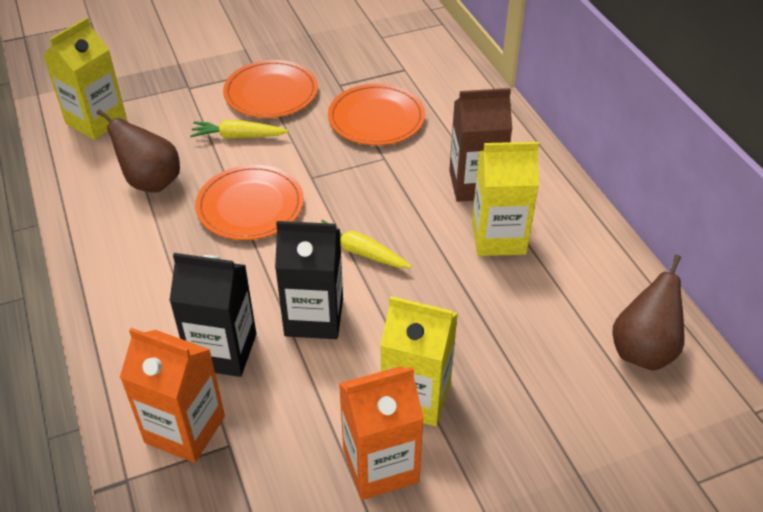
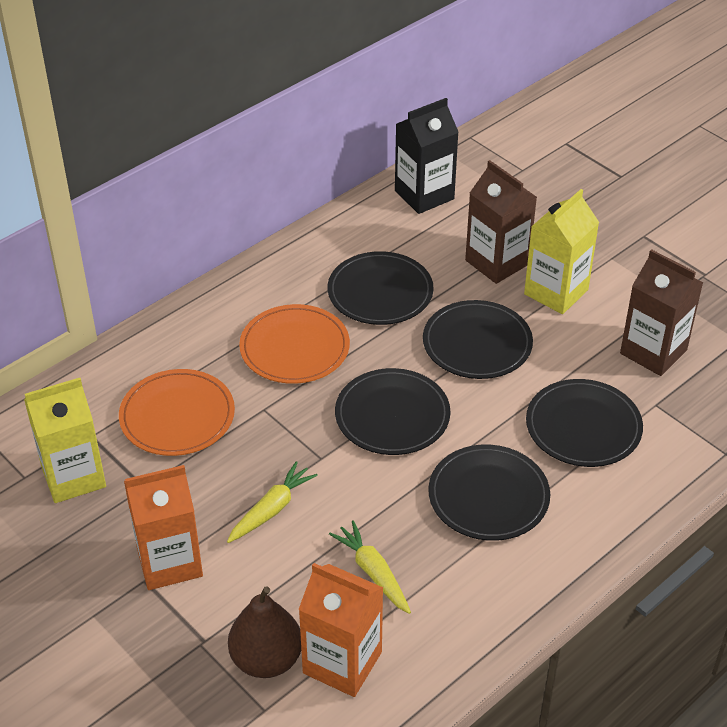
black carton: 2 -> 1
black plate: 0 -> 5
brown carton: 1 -> 2
brown pear: 2 -> 1
orange plate: 3 -> 2
yellow carton: 3 -> 2

